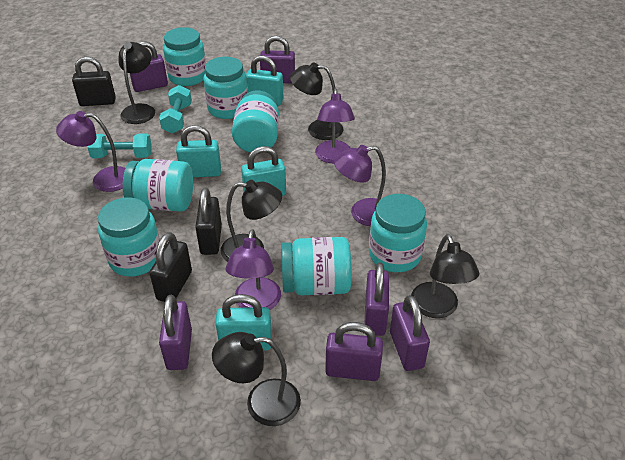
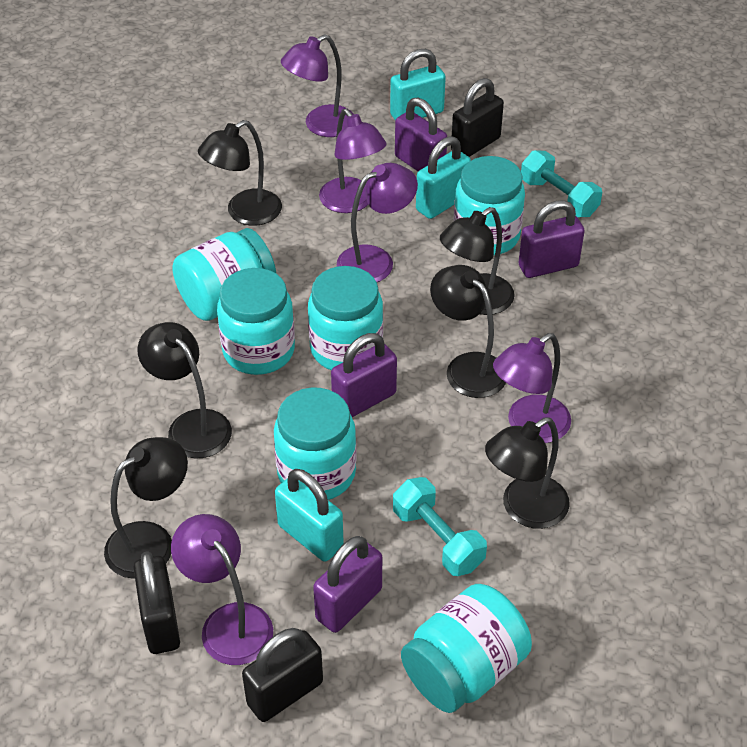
black lamp: 5 -> 6
purple lamp: 4 -> 5
purple padlock: 6 -> 4
turquoise jar: 7 -> 6
turquoise padlock: 4 -> 3

